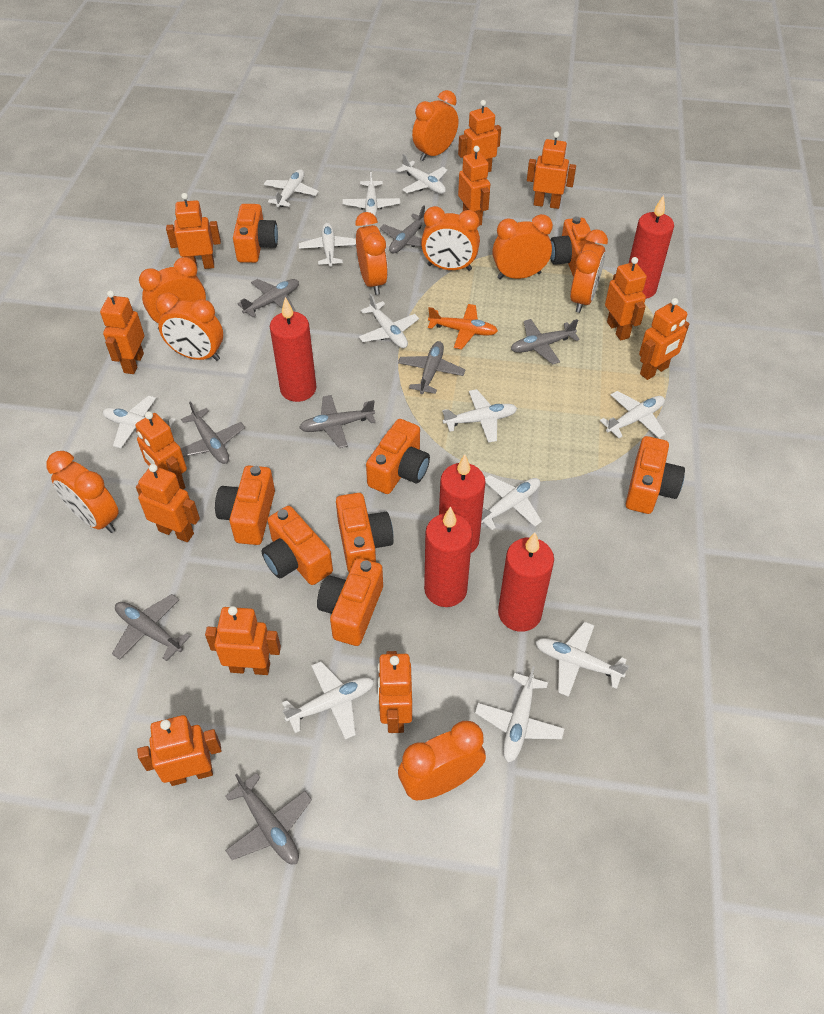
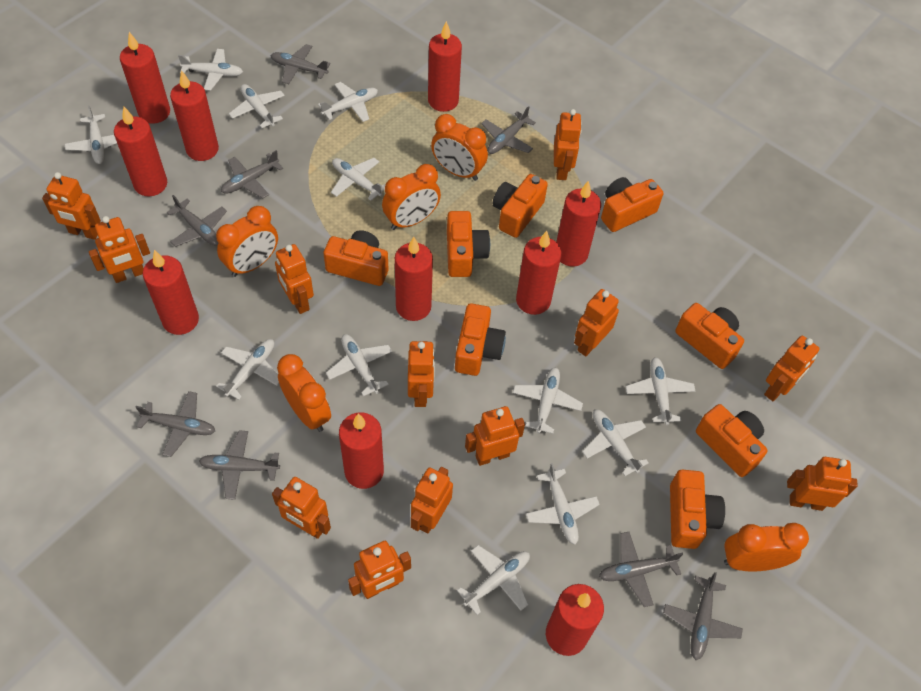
orange clock: 9 -> 5
orange plane: 1 -> 0
red candle: 5 -> 10

